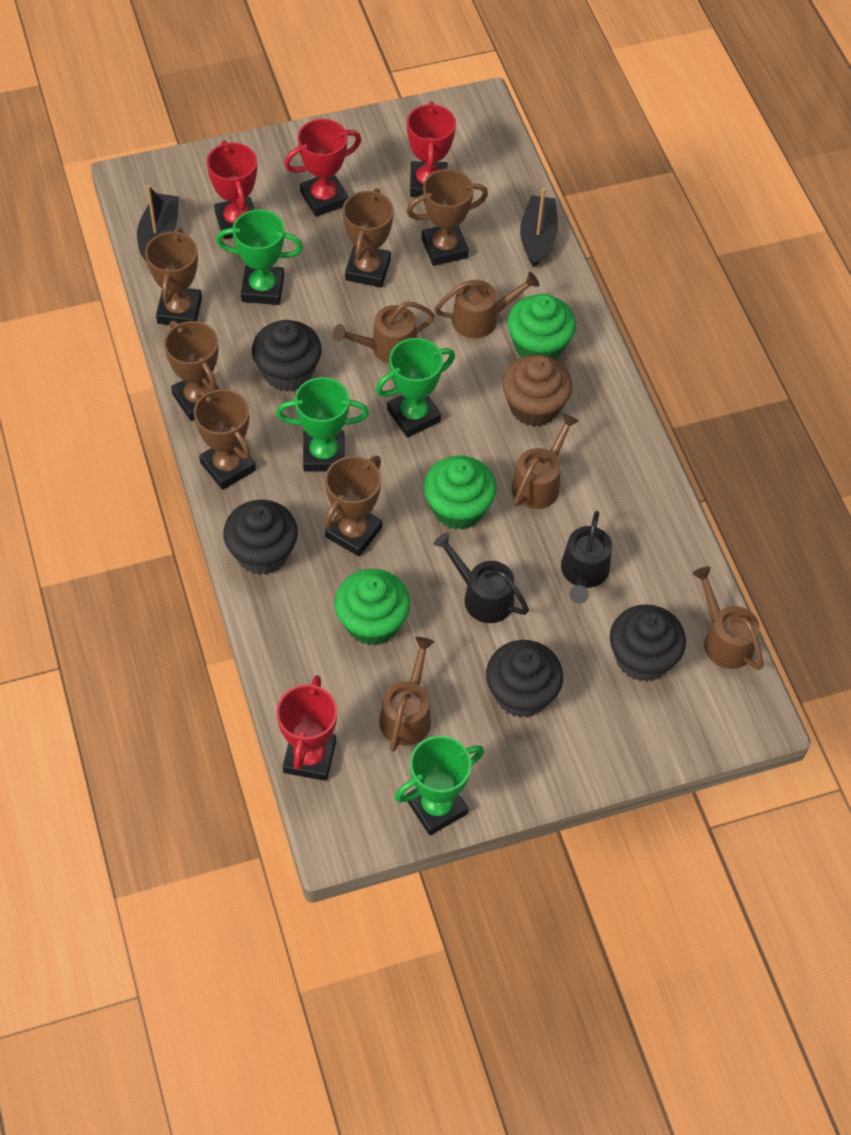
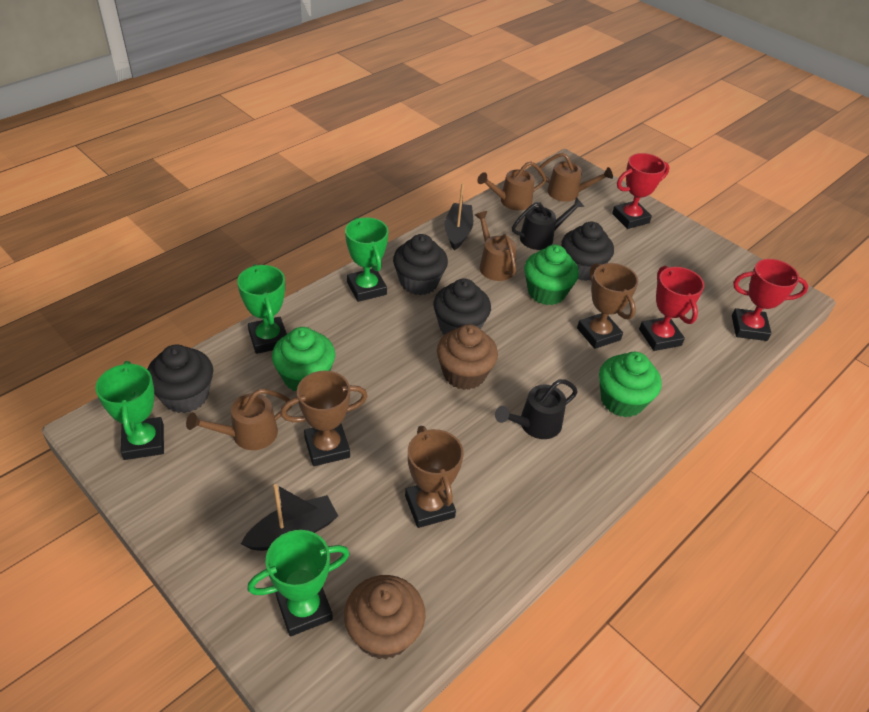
brown cupcake: 1 -> 2
brown trophy: 6 -> 3
brown watering can: 5 -> 4
red trophy: 4 -> 3

